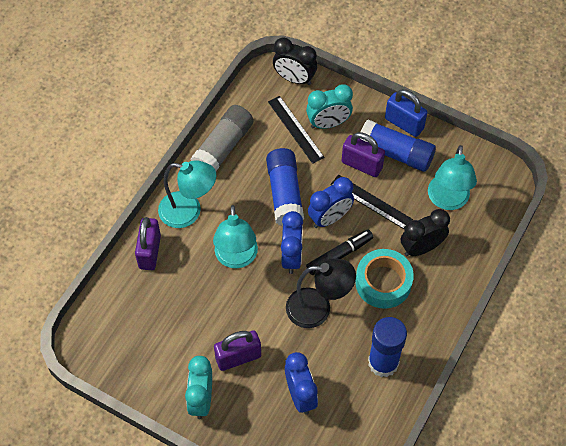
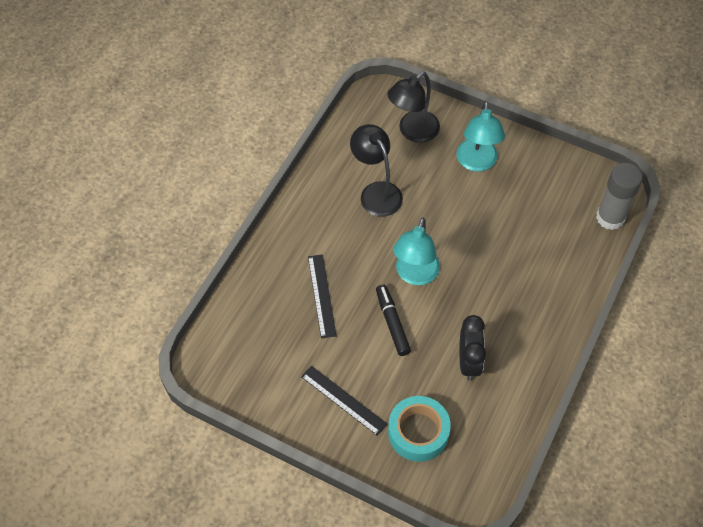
black clock: 2 -> 1
black lamp: 1 -> 2
blue clock: 3 -> 0
blue glue stick: 3 -> 0
blue padlock: 1 -> 0
purple padlock: 3 -> 0
turquoise clock: 2 -> 0
turquoise lamp: 3 -> 2

